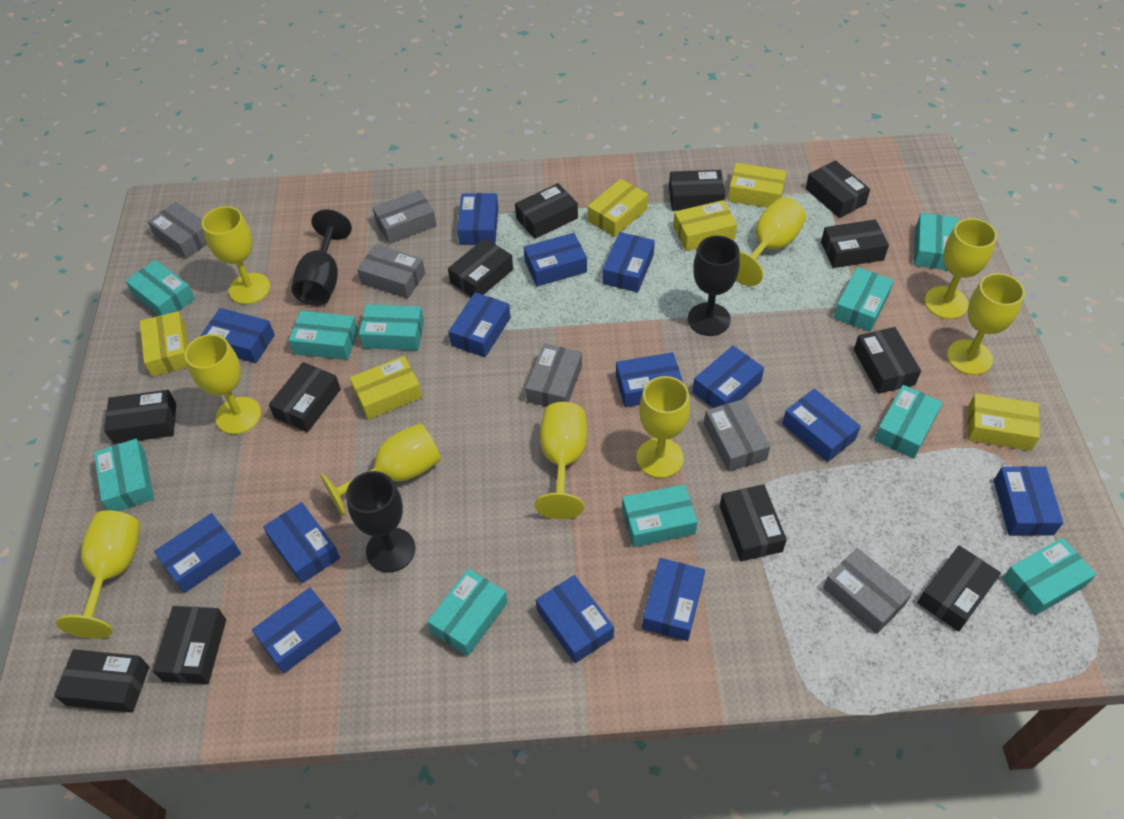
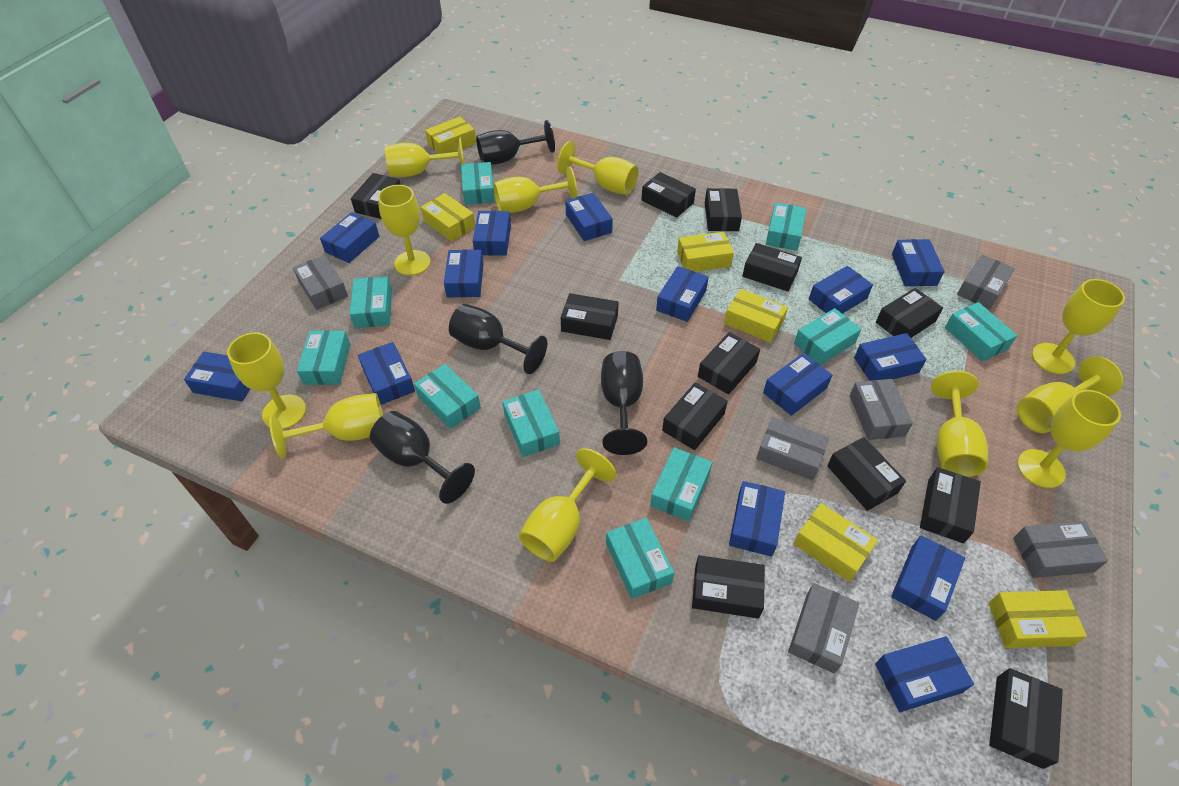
black goblet: 3 -> 4
yellow goblet: 9 -> 11

